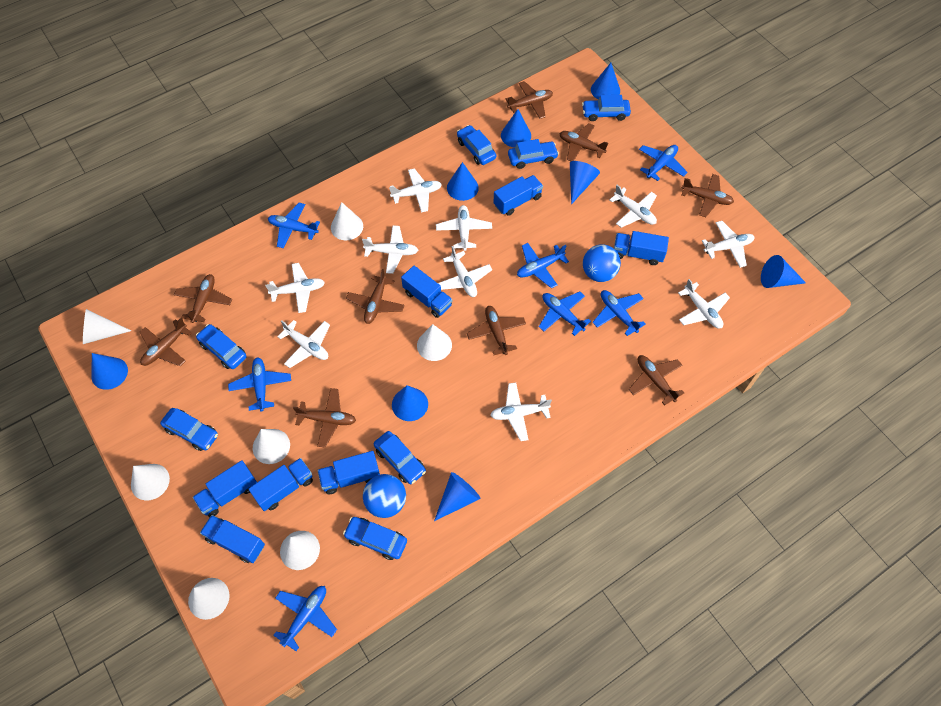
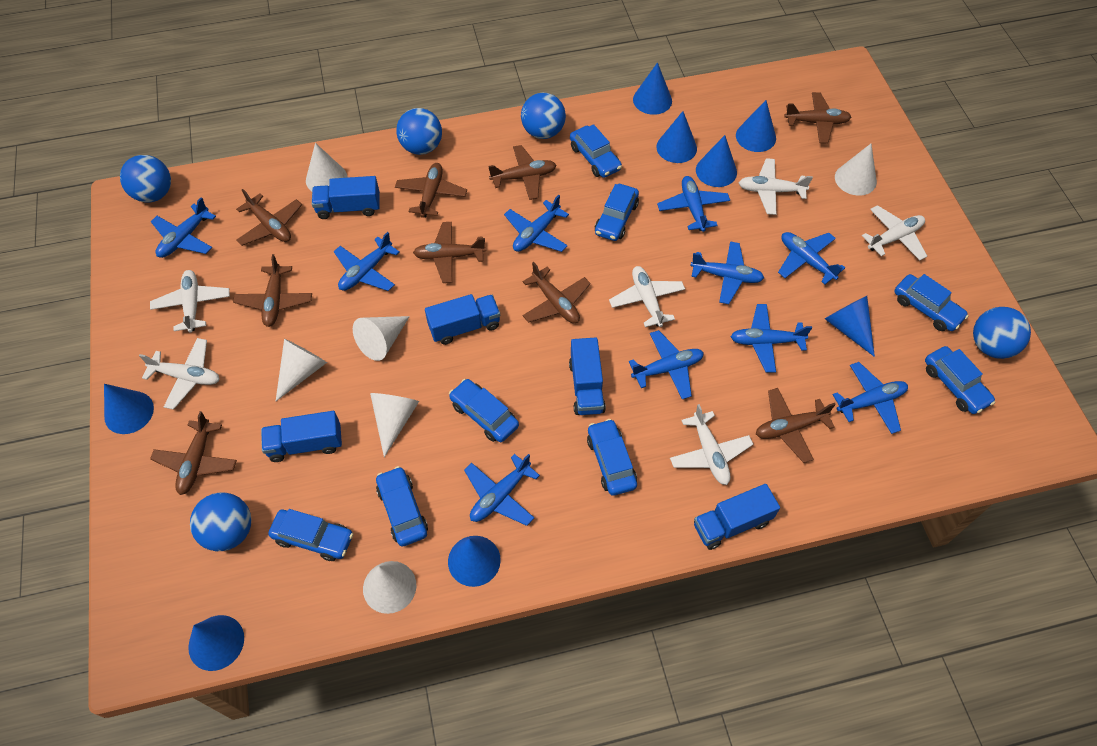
blue ball: 2 -> 5
blue car: 7 -> 8
blue plane: 7 -> 10
blue truck: 7 -> 5
white cone: 7 -> 6
white plane: 10 -> 6

